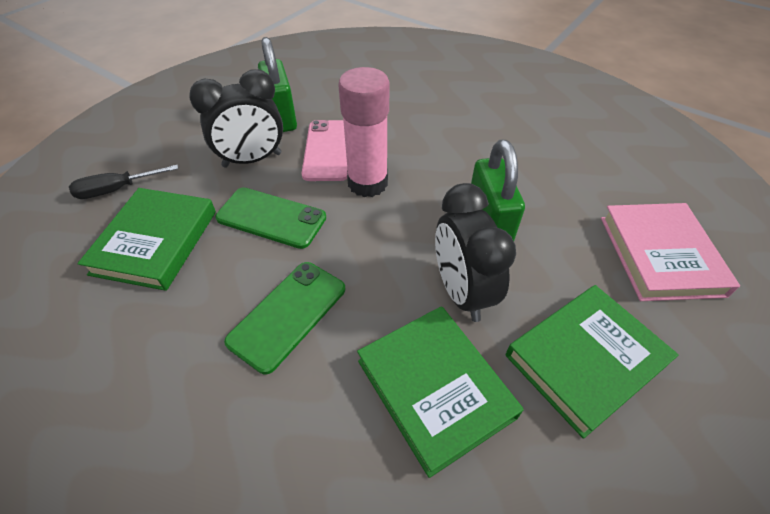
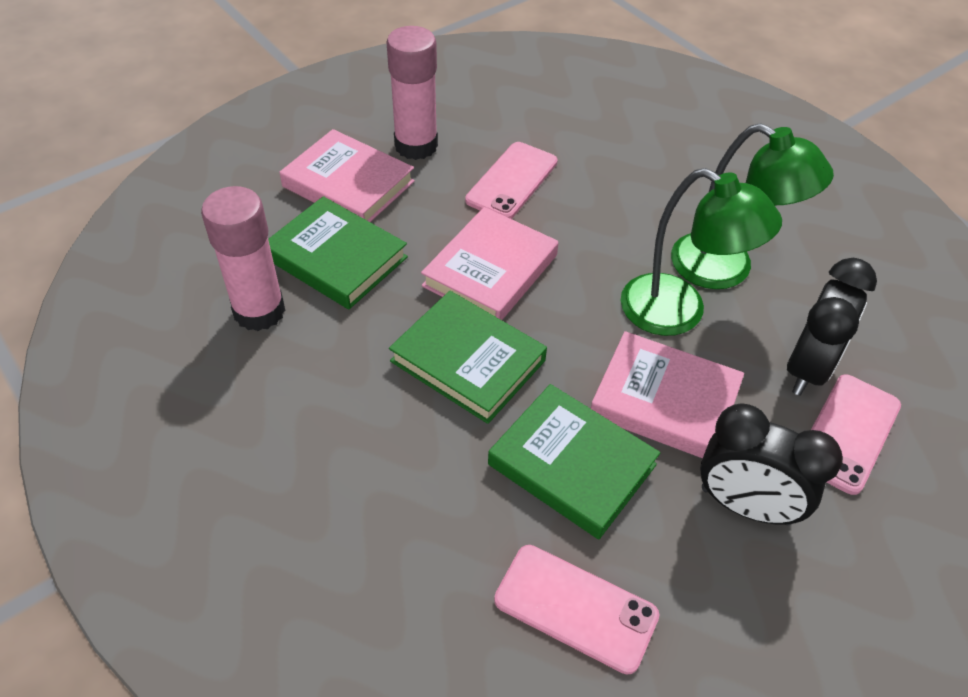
black screwdriver: 1 -> 0
green lamp: 0 -> 2
green padlock: 2 -> 0
green phone: 2 -> 0
pink book: 1 -> 3
pink glue stick: 1 -> 2
pink phone: 1 -> 3

